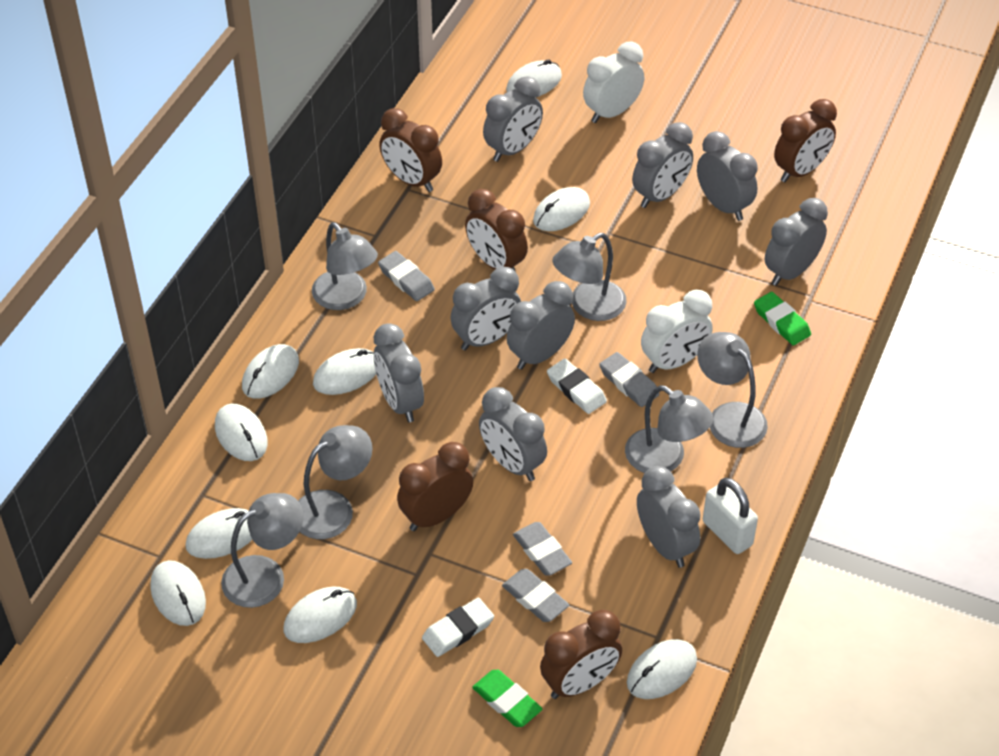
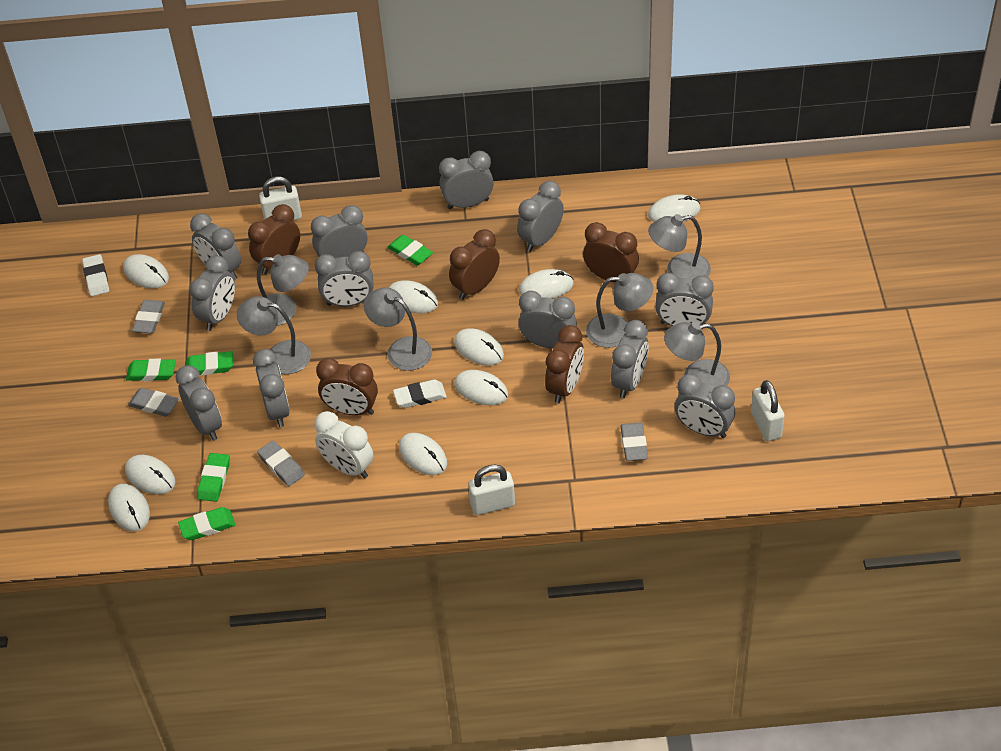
green eraser: 2 -> 5
grey clock: 9 -> 12
white clock: 2 -> 1
white padlock: 1 -> 3

